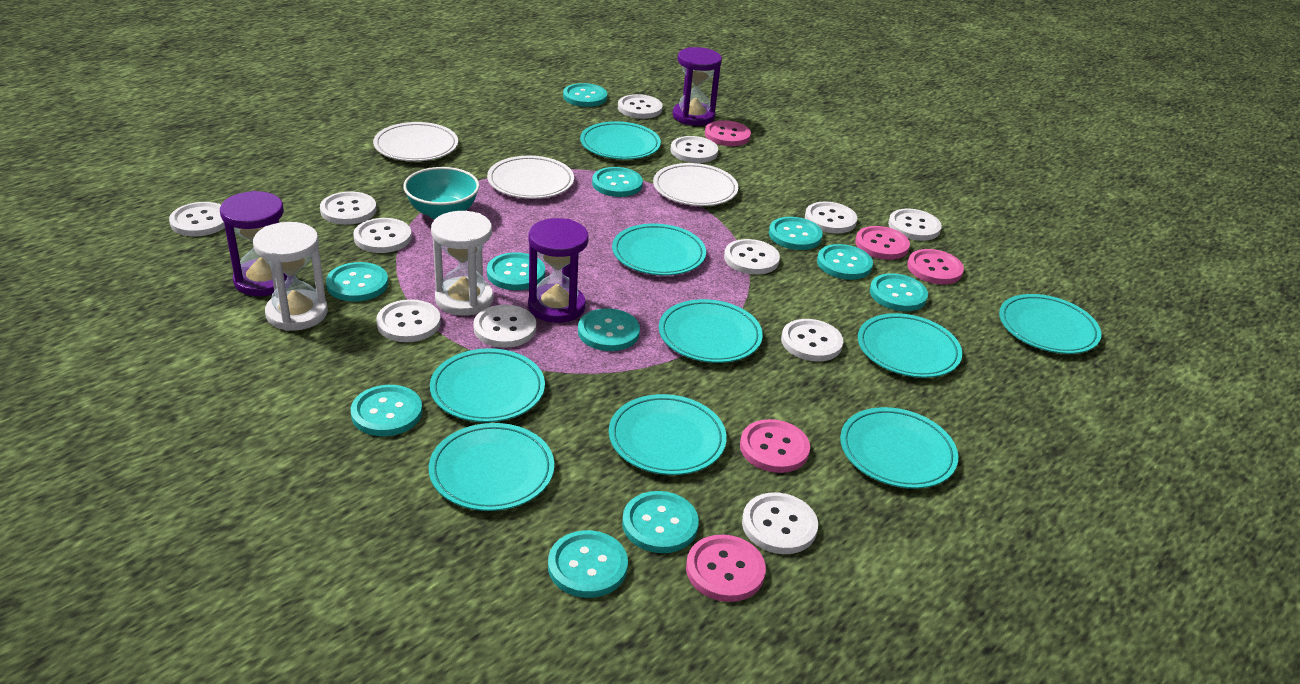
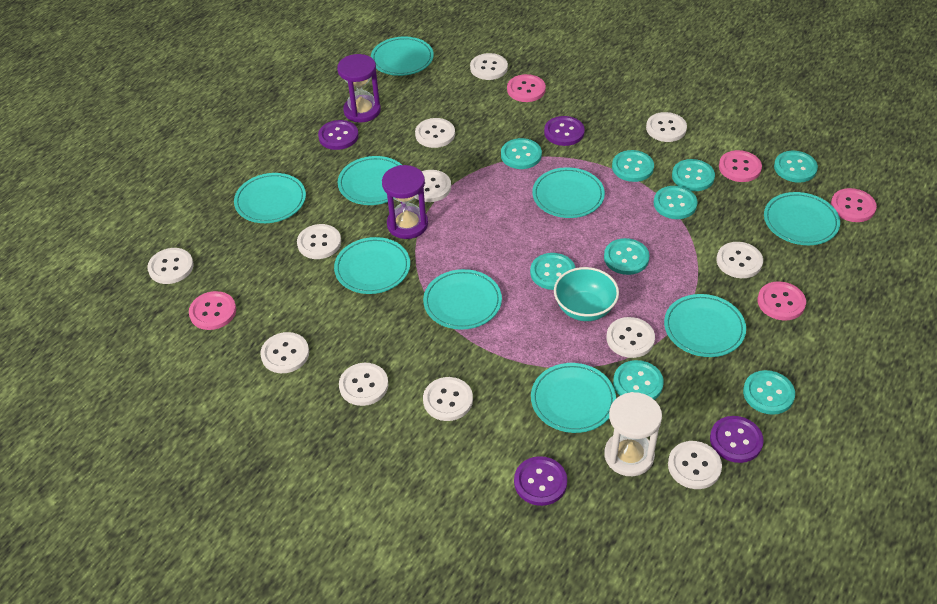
purple button: 0 -> 4
purple hourglass: 3 -> 2
turquoise button: 11 -> 9
white hourglass: 2 -> 1
white plate: 3 -> 0

